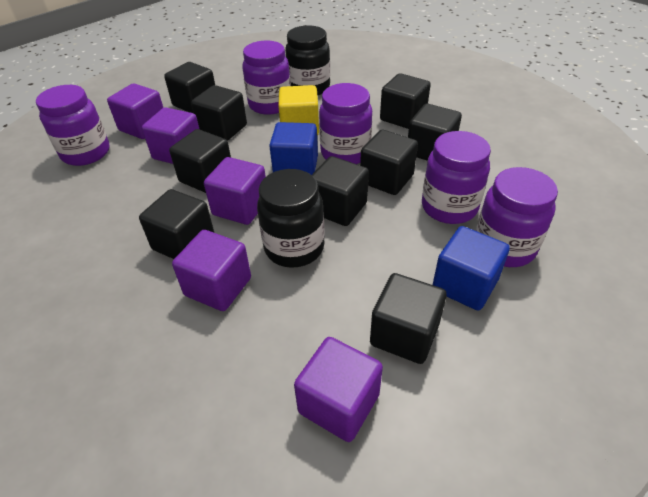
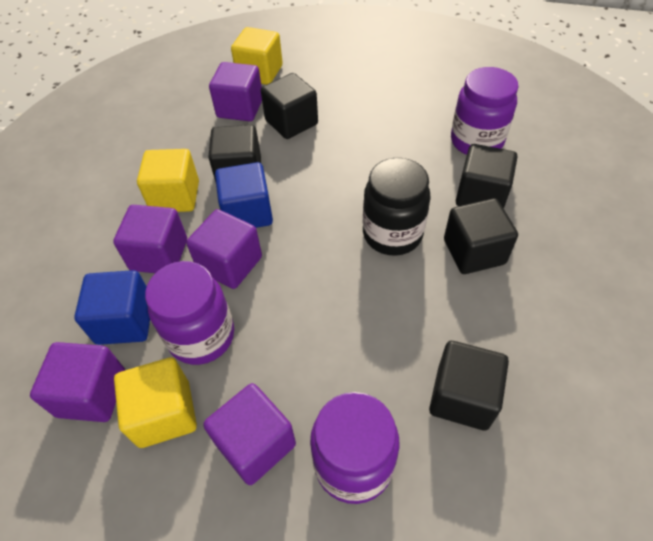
black cube: 9 -> 5
black jar: 2 -> 1
purple jar: 5 -> 3
yellow cube: 1 -> 3

